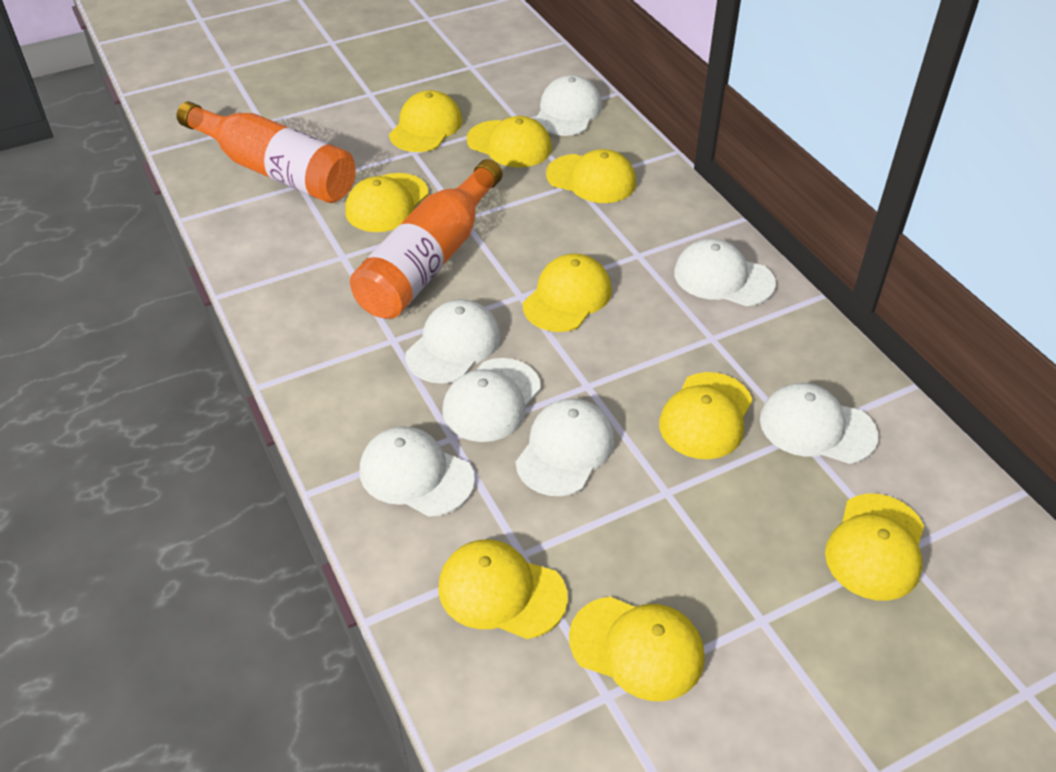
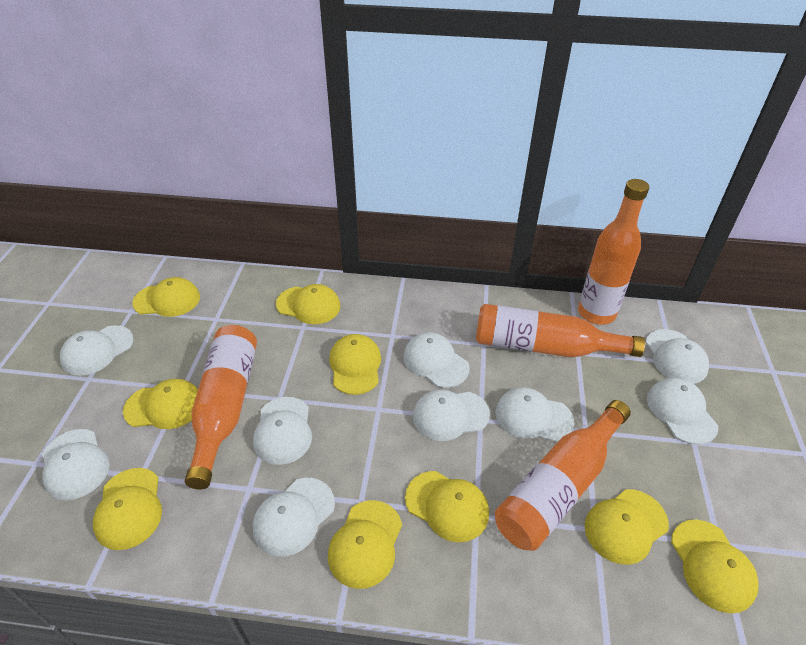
orange bottle: 2 -> 4
white cap: 7 -> 9

